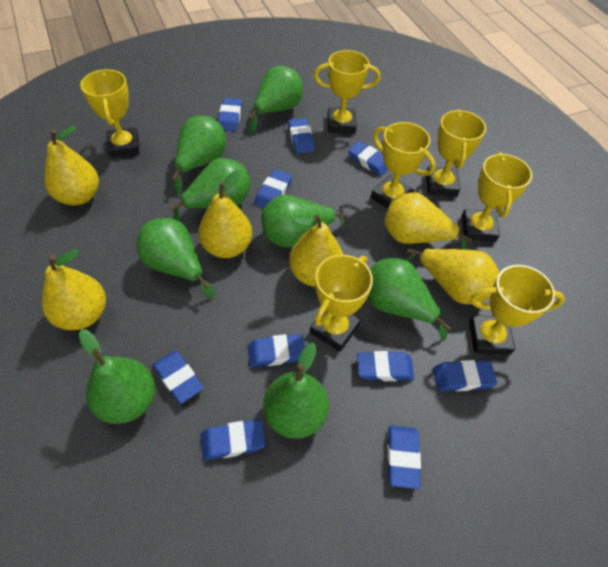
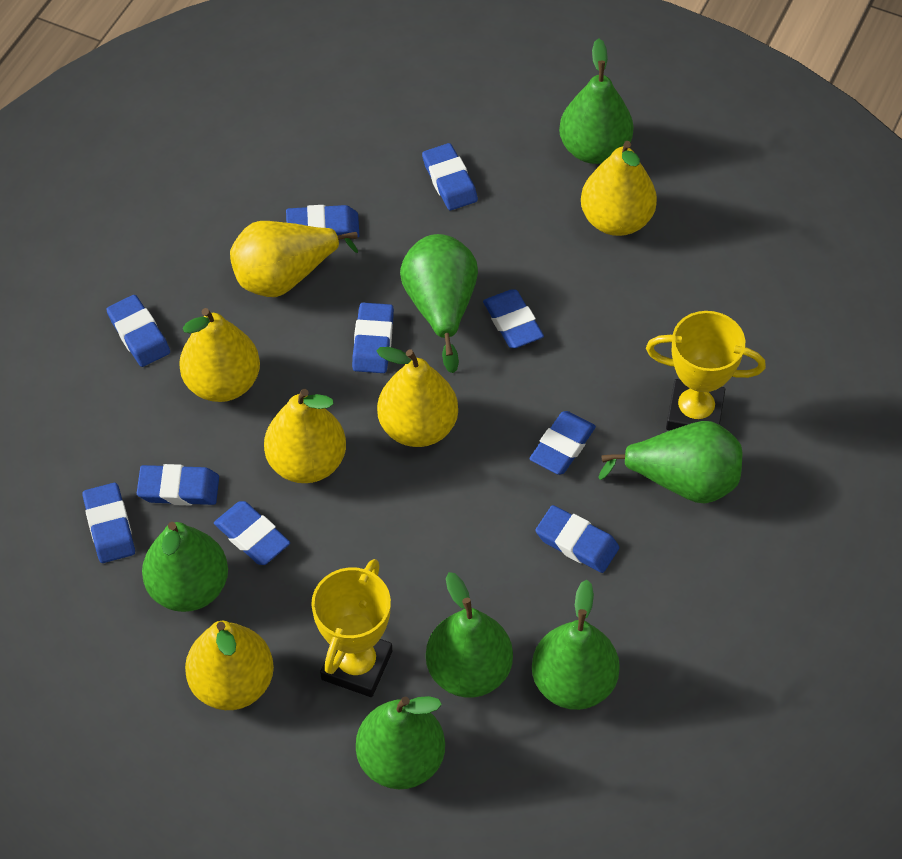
green pear: 8 -> 7
yellow trophy: 7 -> 2

